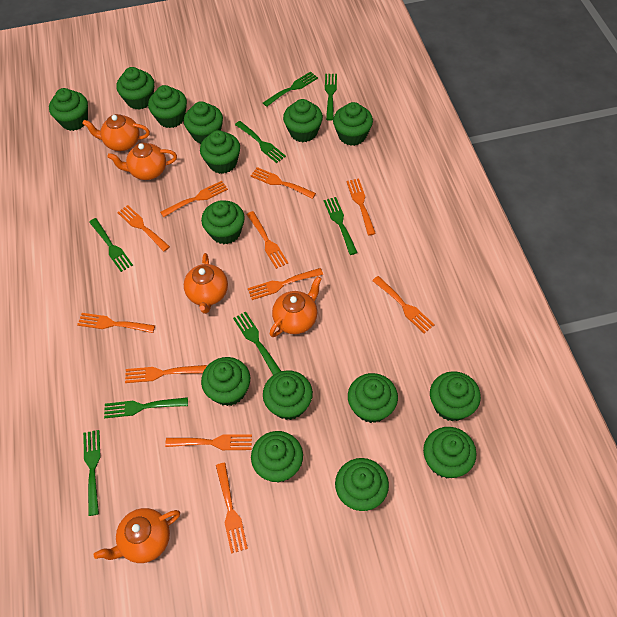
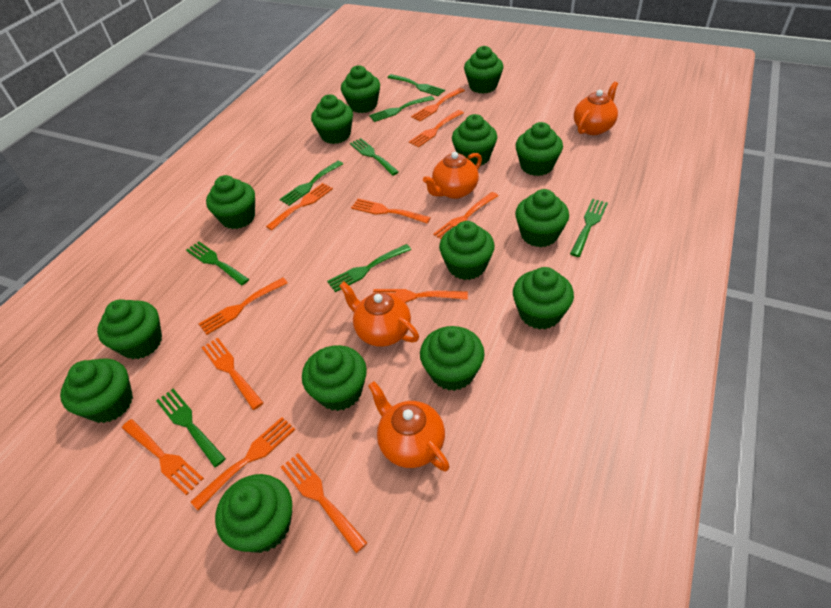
green cupcake: 15 -> 14
orange teapot: 5 -> 4

